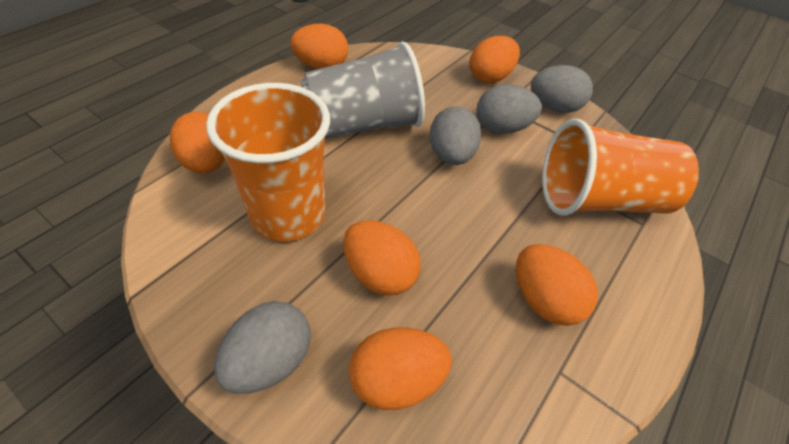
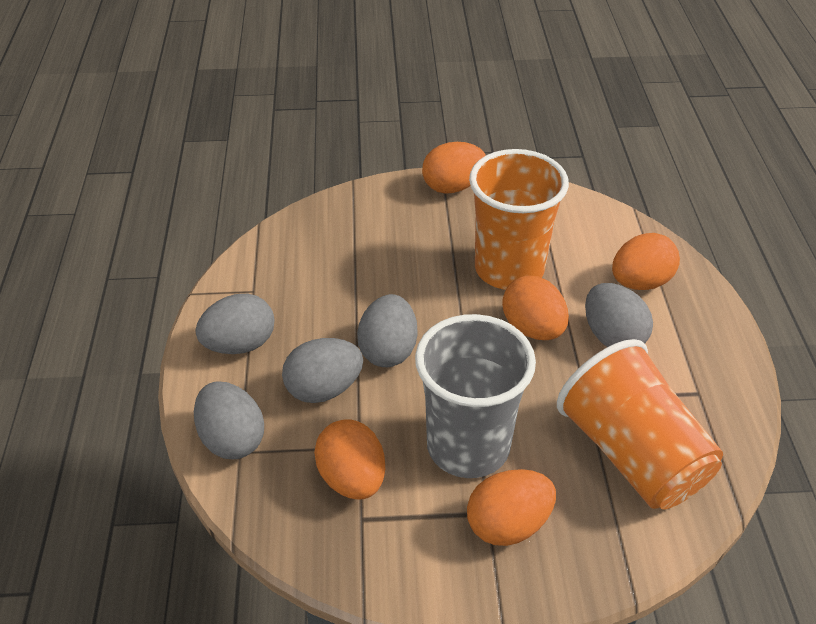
grey egg: 4 -> 5
orange egg: 6 -> 5

